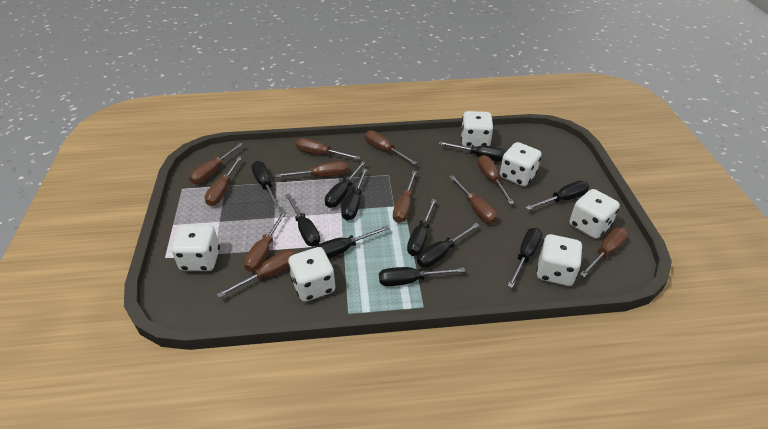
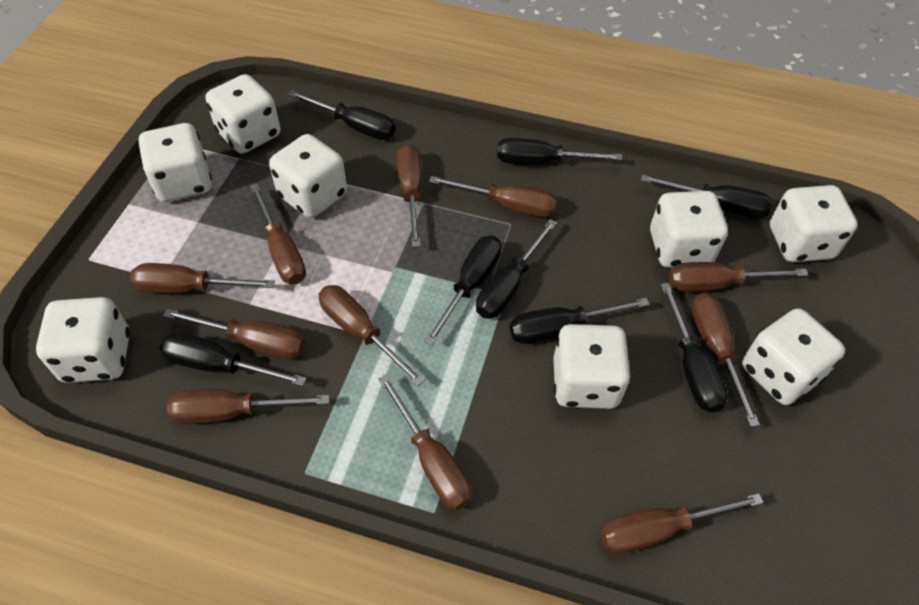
black screwdriver: 11 -> 8
white dice: 6 -> 8

